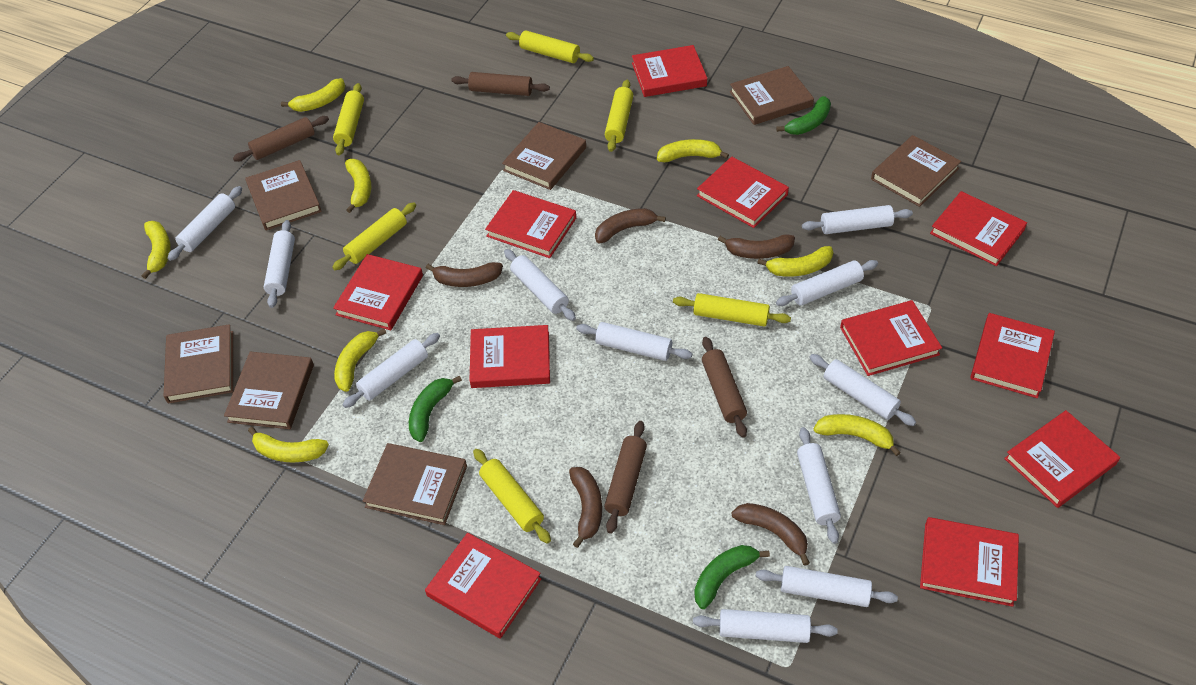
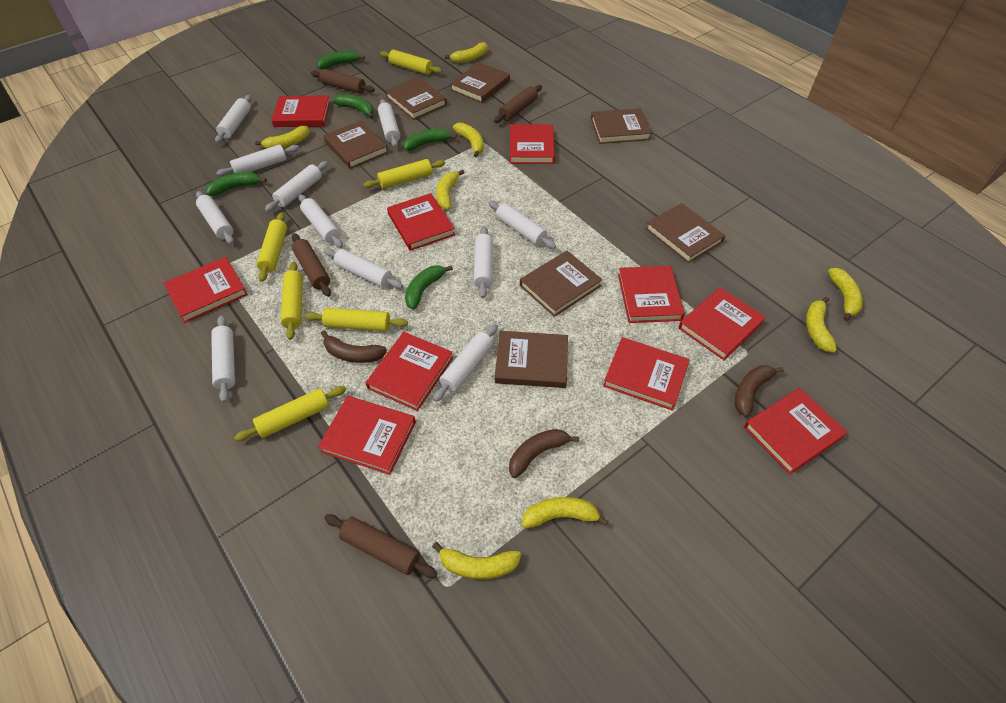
brown banana: 5 -> 3
green banana: 3 -> 5
red book: 11 -> 10

